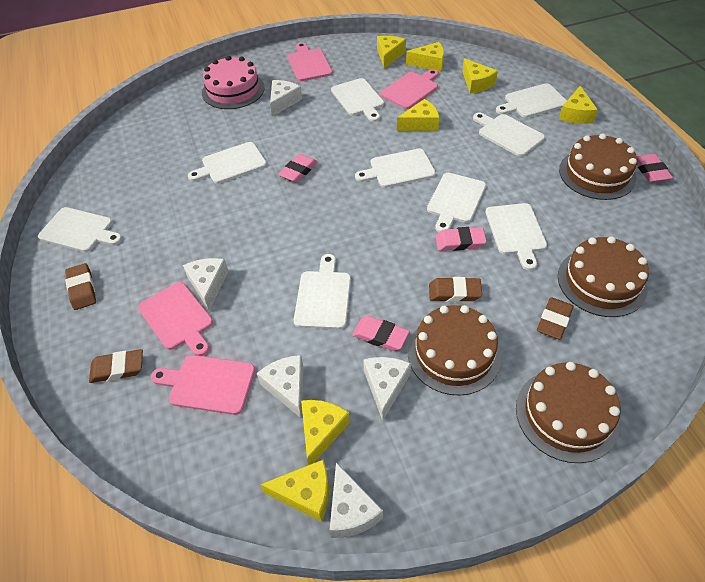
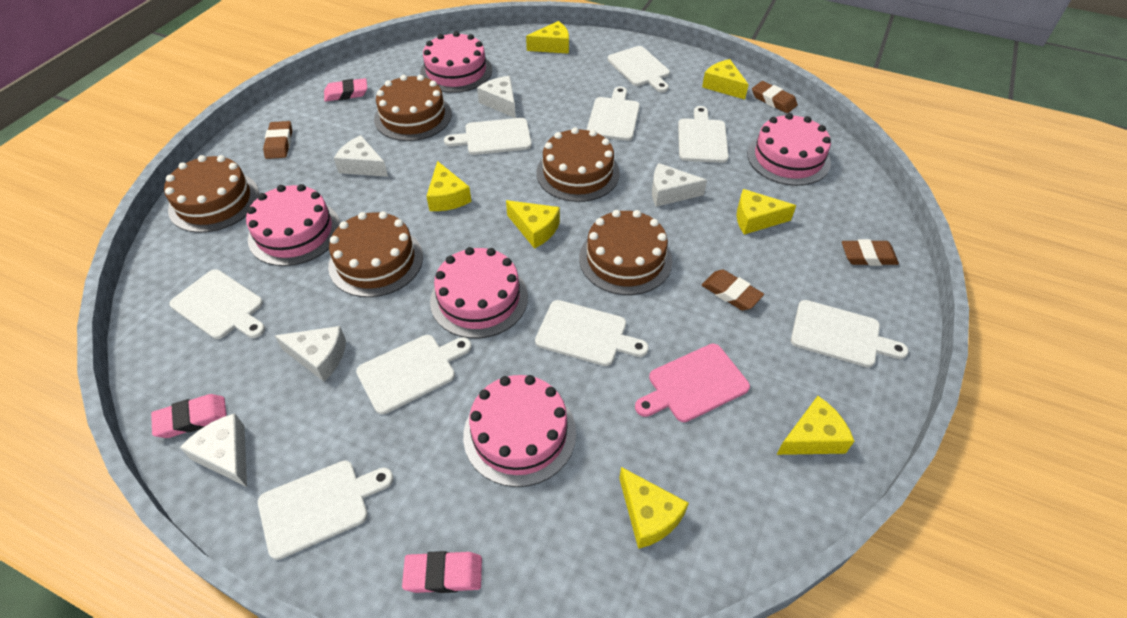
brown cake: 4 -> 5
pink cake: 1 -> 5
pink cutting board: 4 -> 1
pink eraser: 4 -> 3

